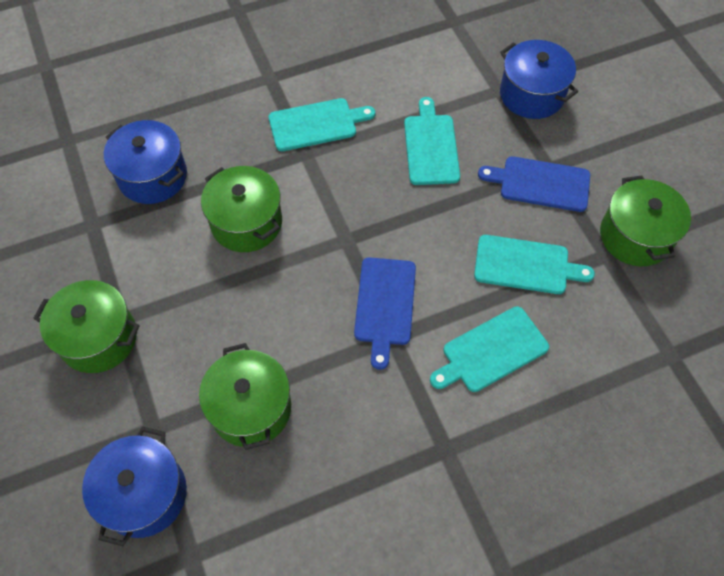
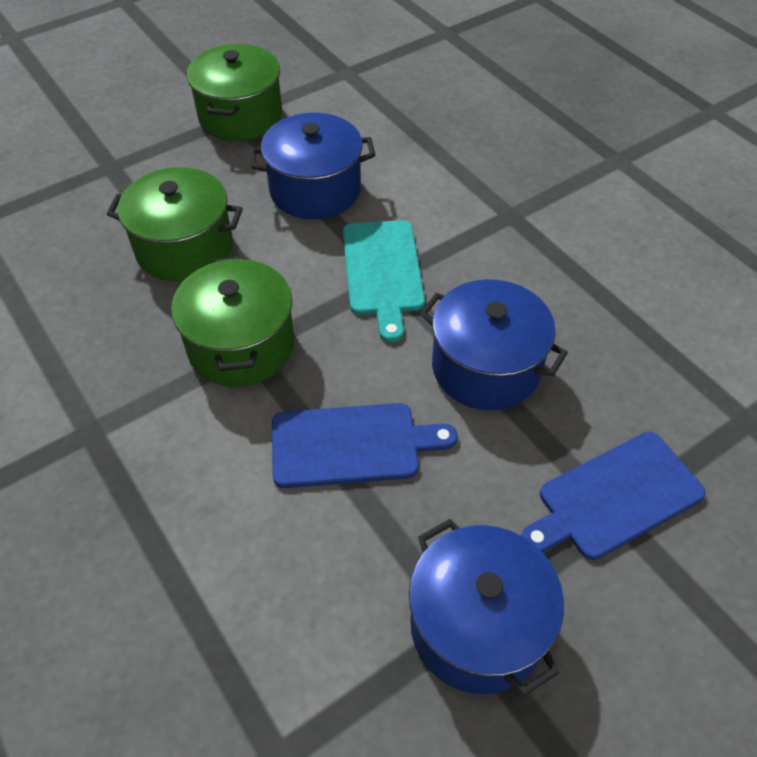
green pot: 4 -> 3
turquoise cutting board: 4 -> 1

